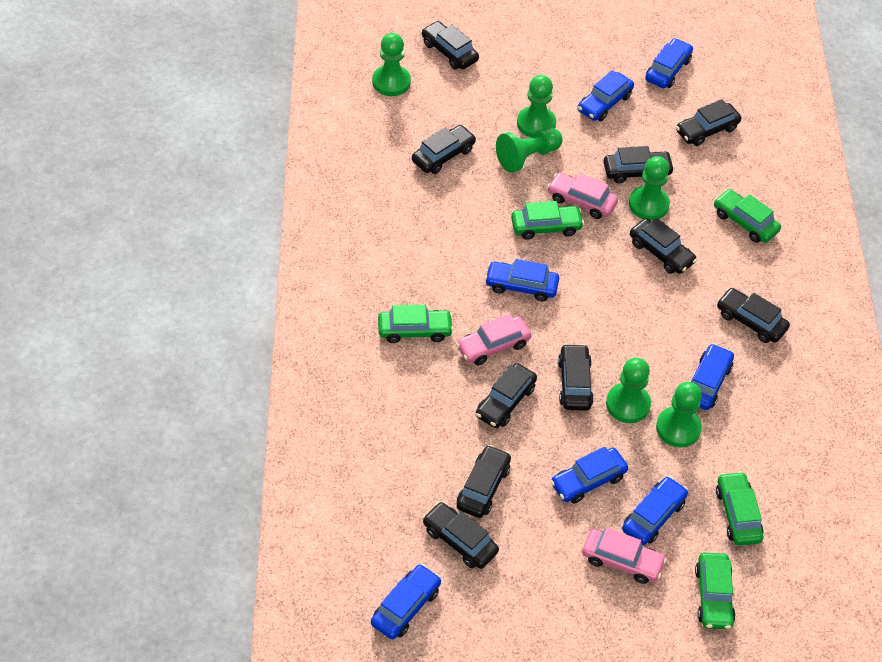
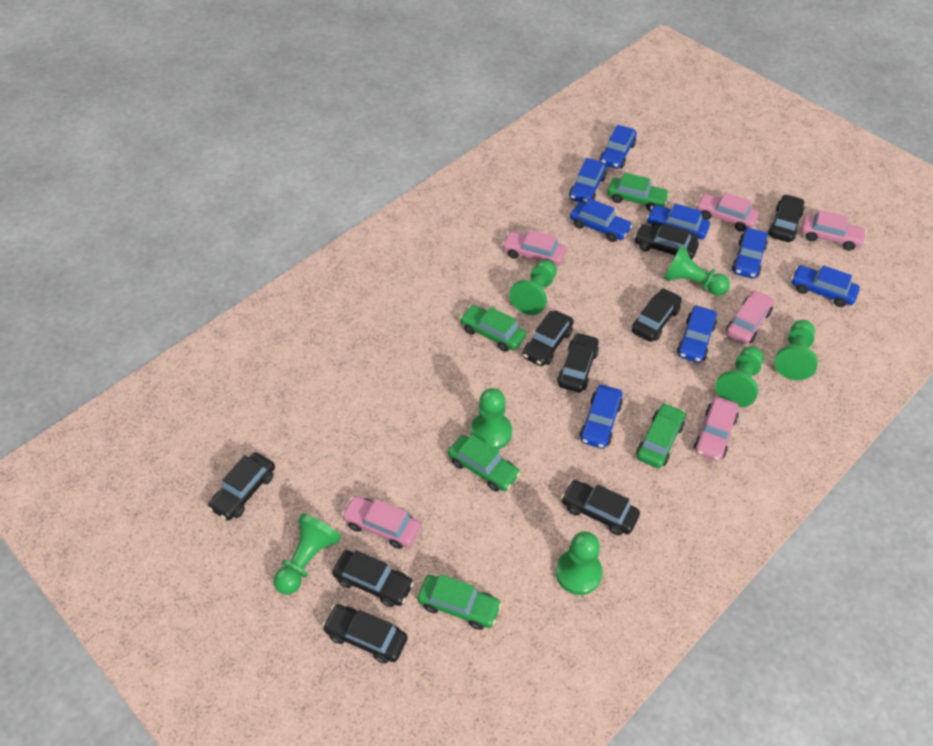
black car: 10 -> 9
blue car: 7 -> 8
green pawn: 6 -> 7
pink car: 3 -> 6

